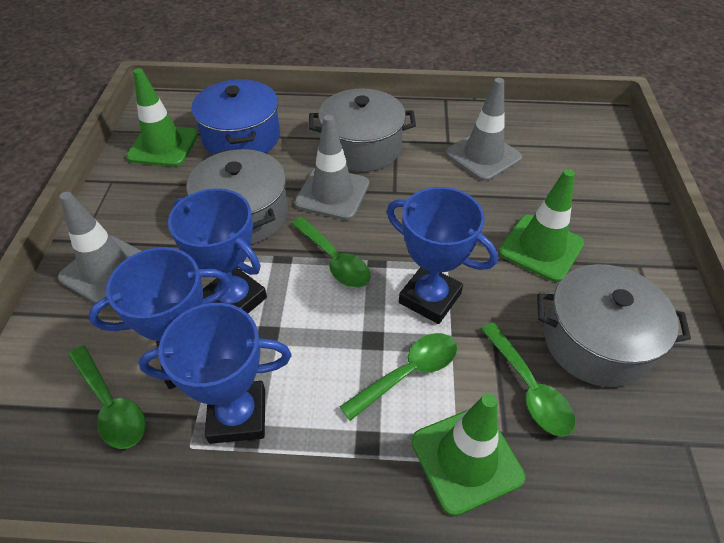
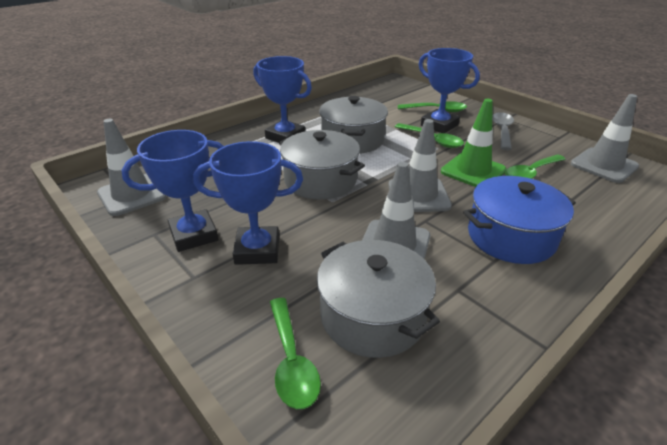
green traffic cone: 3 -> 1
grey spoon: 0 -> 1
grey traffic cone: 3 -> 4

